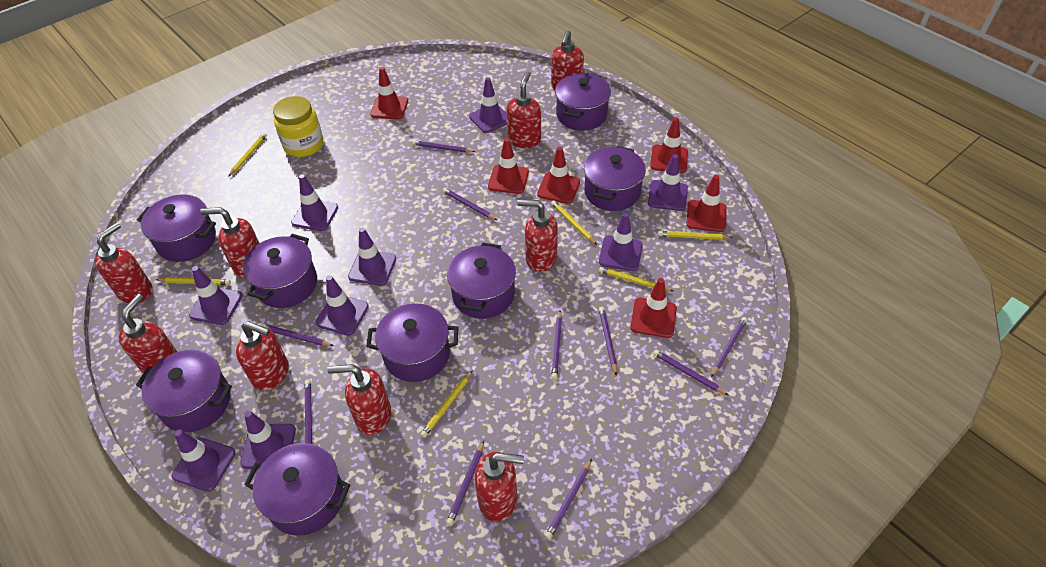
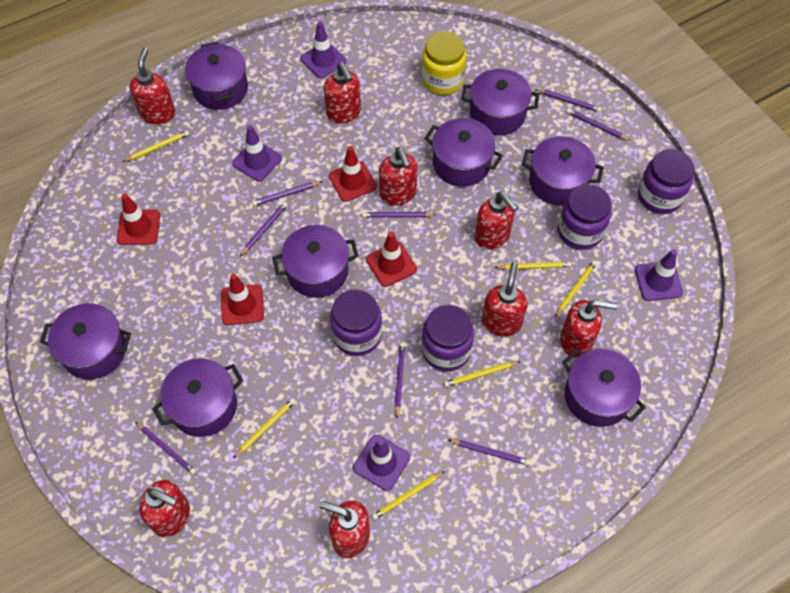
purple jar: 0 -> 4
purple pencil: 10 -> 8
purple traffic cone: 9 -> 4
red soap dispenser: 9 -> 8
red traffic cone: 6 -> 4

